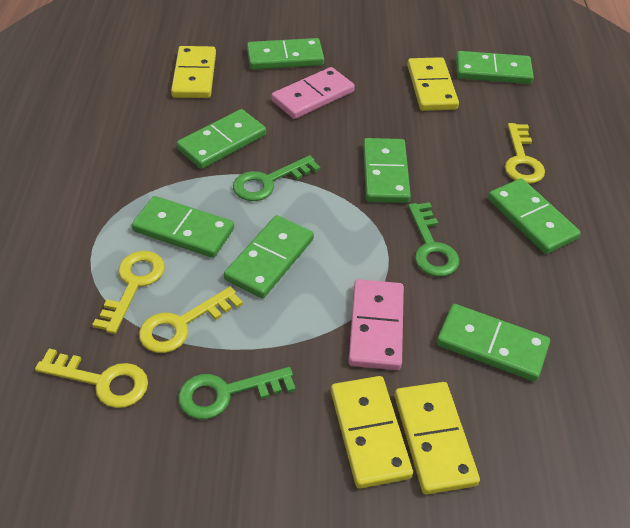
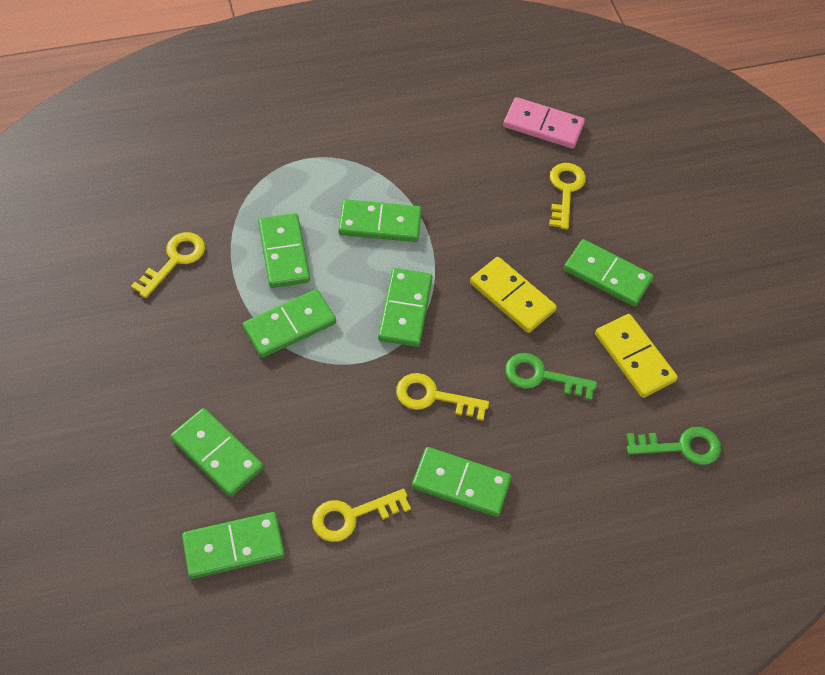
green key: 3 -> 2
pink domino: 2 -> 1
yellow domino: 4 -> 2

